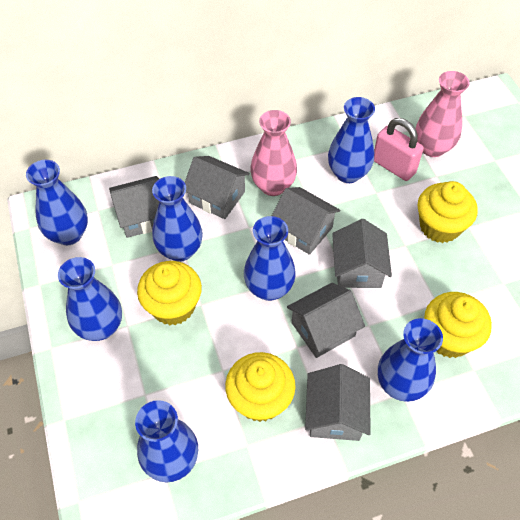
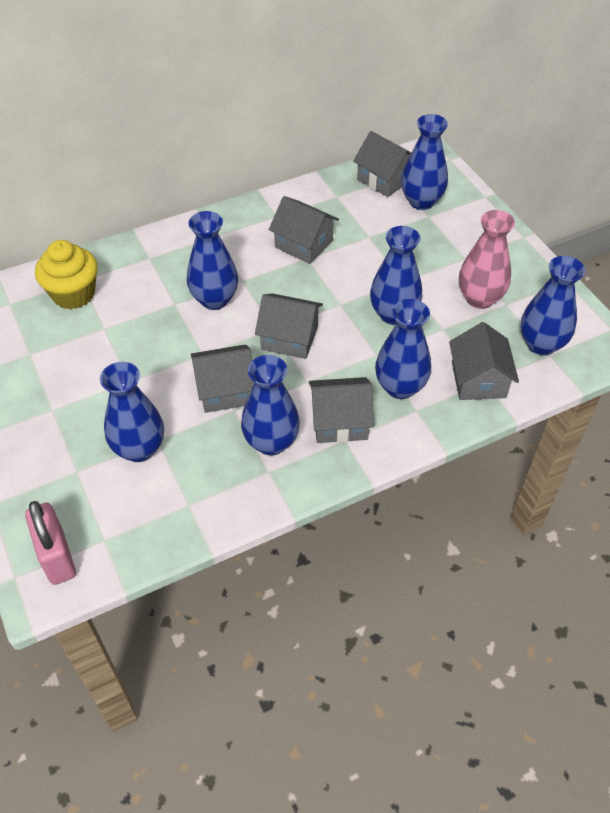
pink vase: 2 -> 1
yellow cupcake: 4 -> 1

